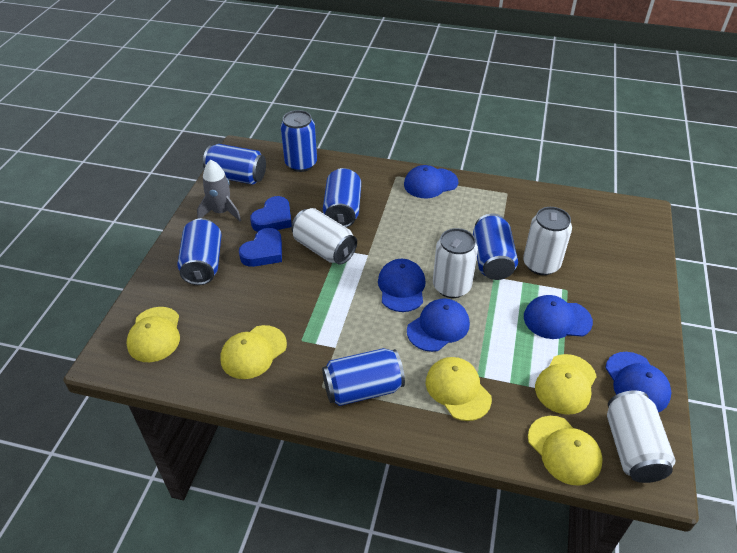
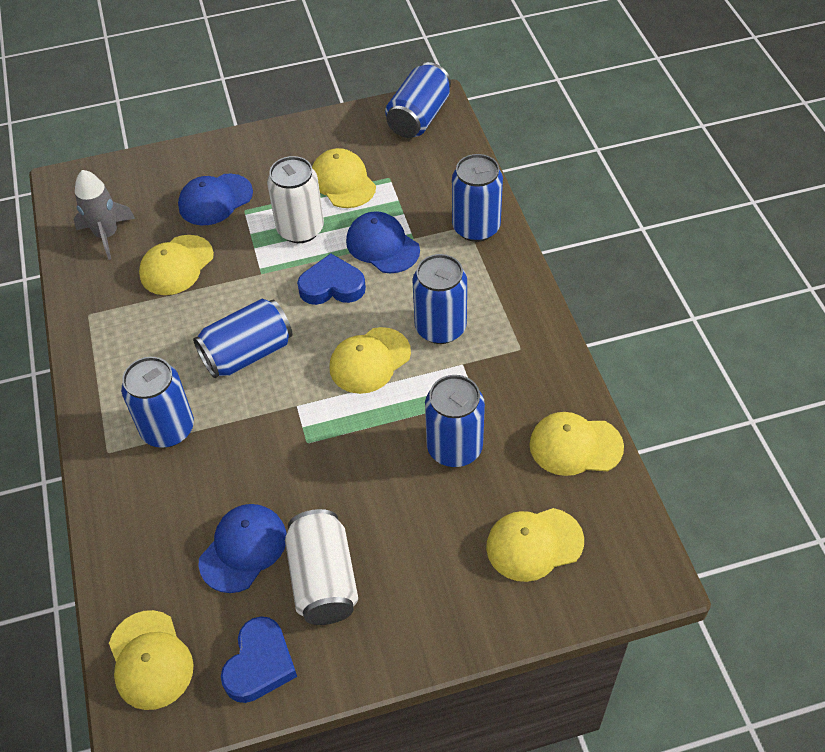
blue cap: 5 -> 3
white can: 4 -> 2
yellow cap: 5 -> 6

